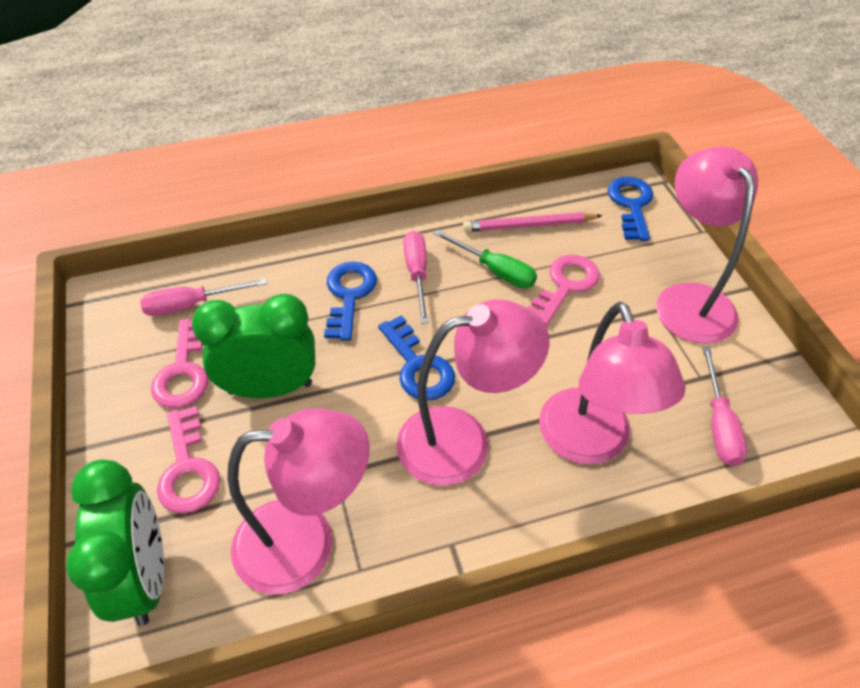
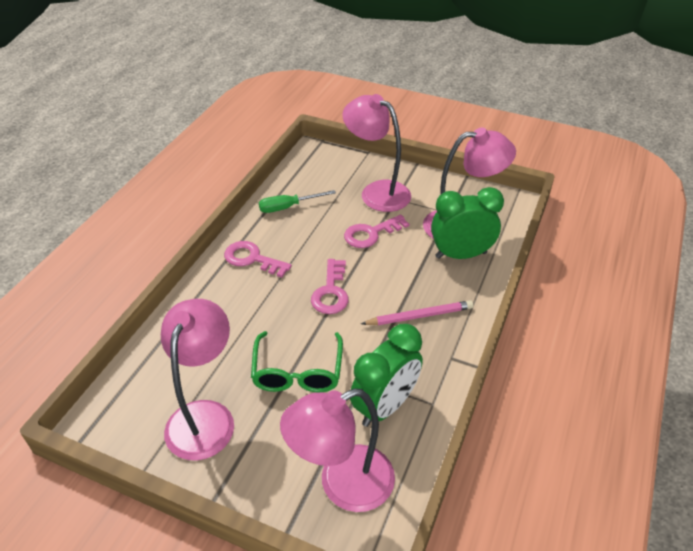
blue key: 3 -> 0
green glasses: 0 -> 1
pink screwdriver: 3 -> 0

